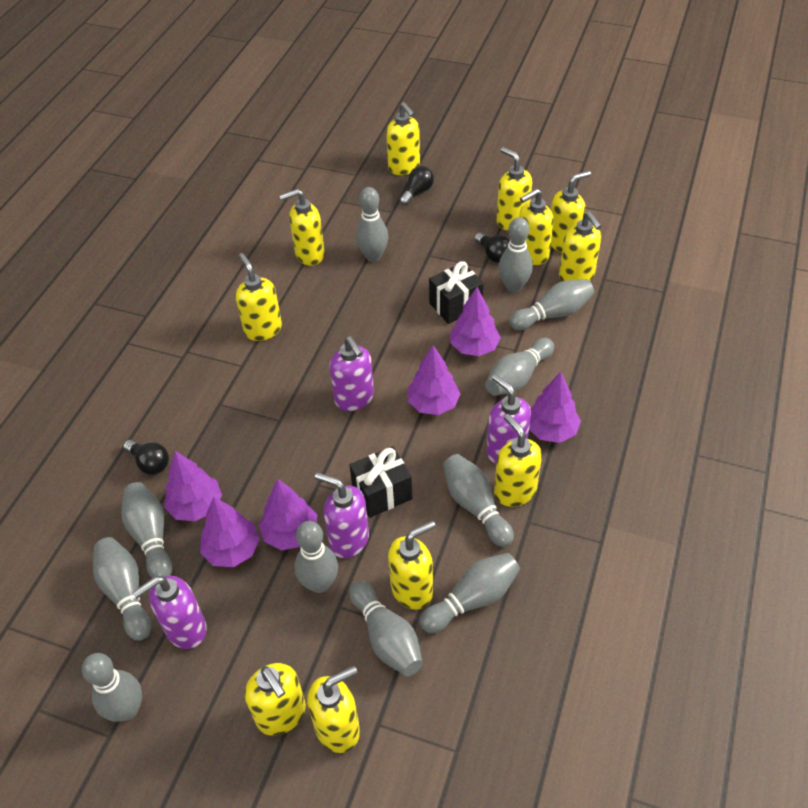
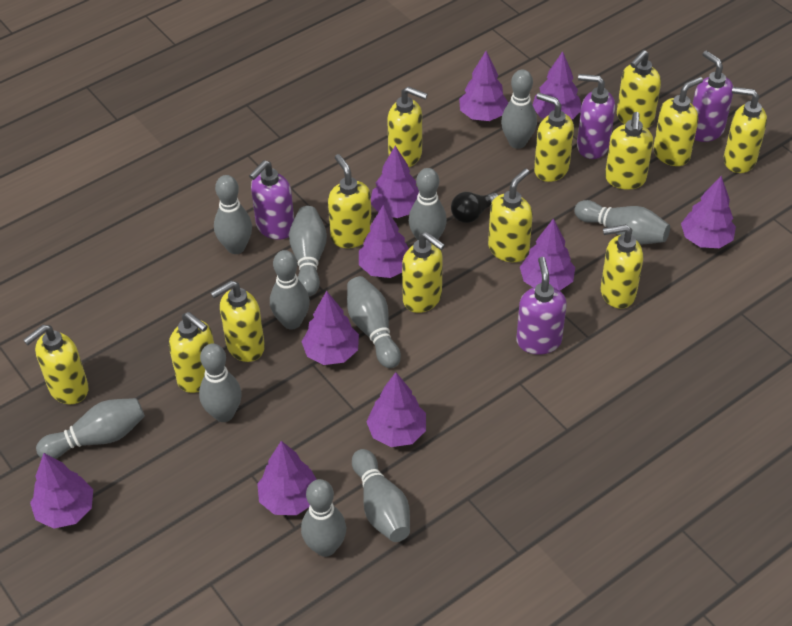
black gift: 2 -> 0
black light bulb: 3 -> 1
purple tree: 6 -> 10
yellow soap dispenser: 11 -> 13

